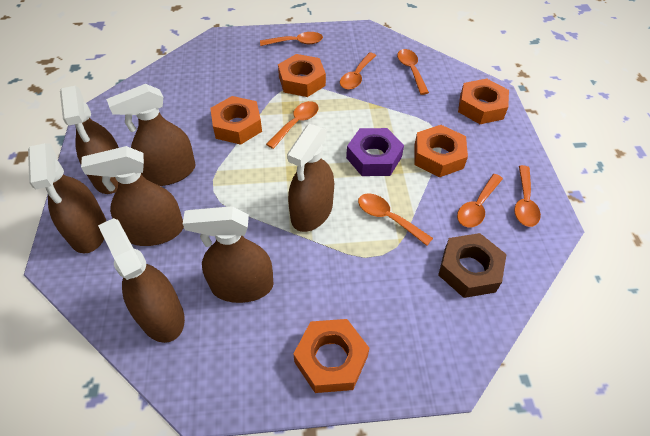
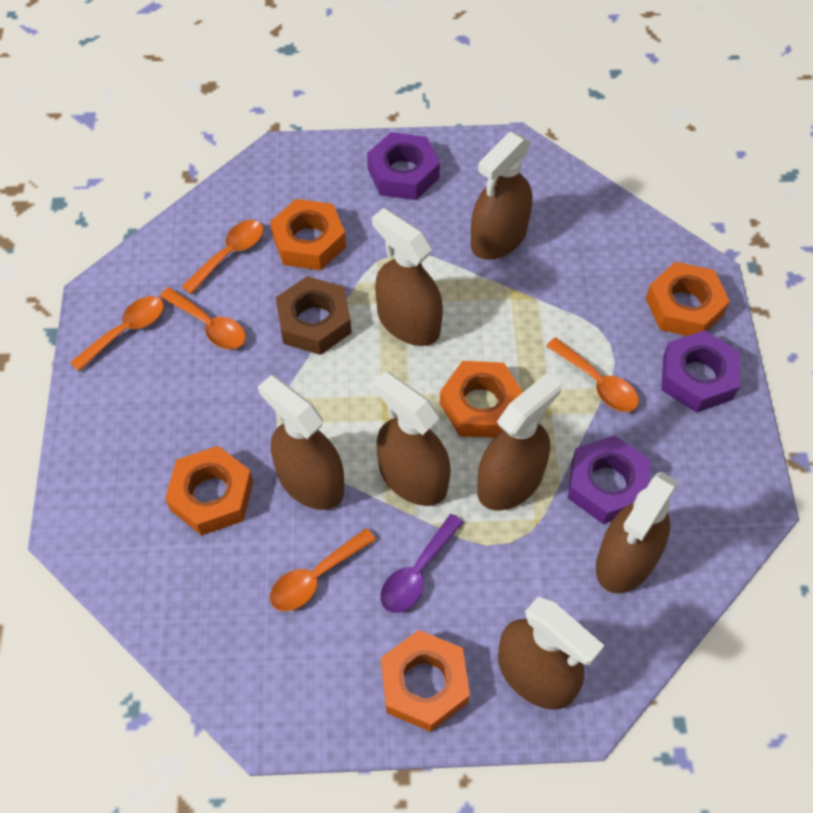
orange spoon: 7 -> 5
purple nut: 1 -> 3
purple spoon: 0 -> 1

